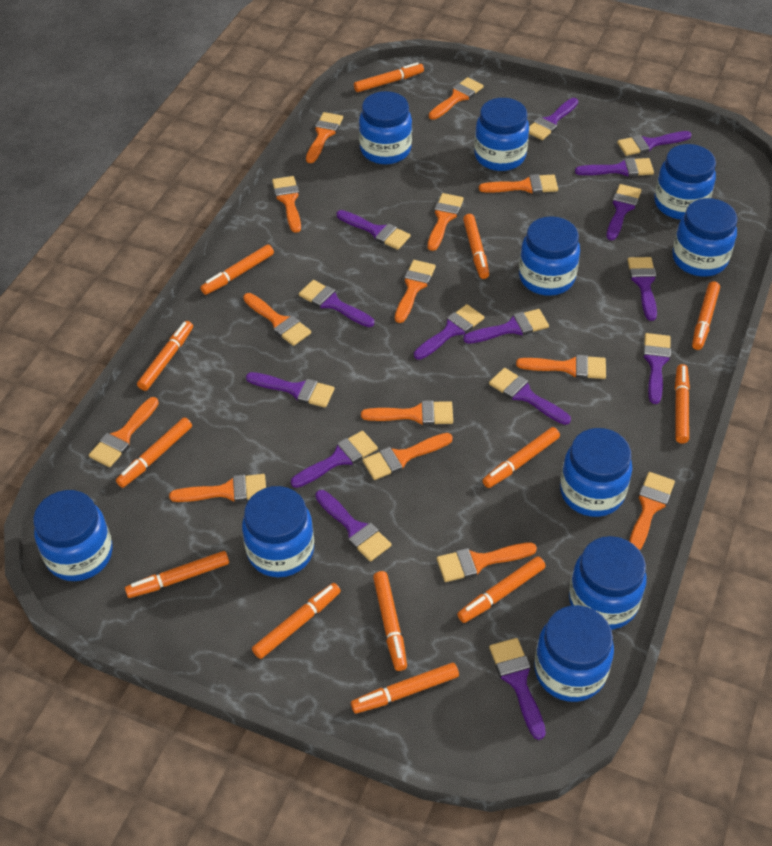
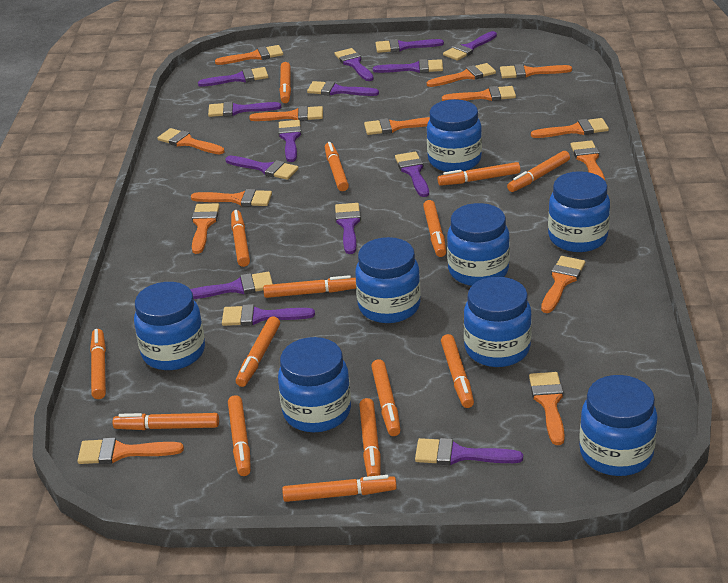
blue jar: 10 -> 8
orange marker: 13 -> 15
purple brush: 15 -> 14

